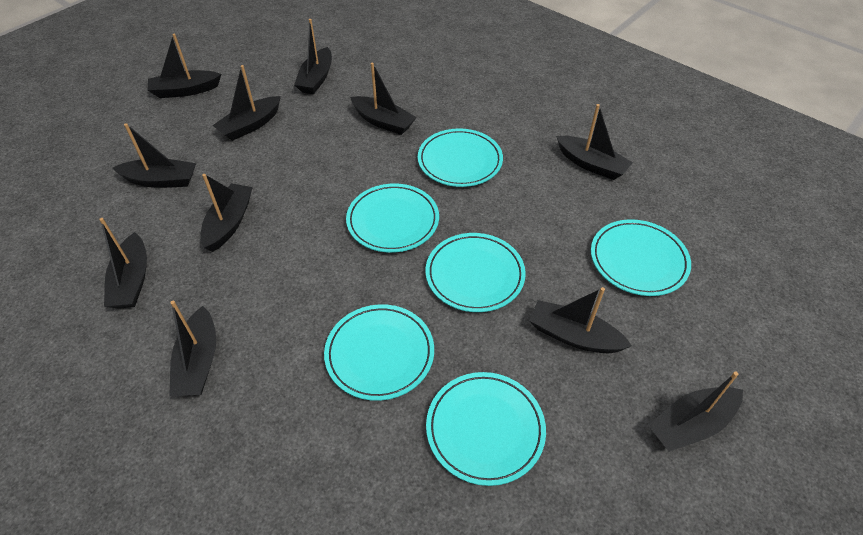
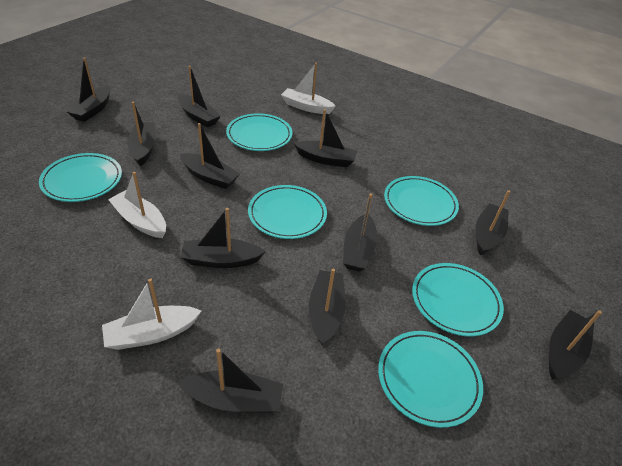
white boat: 0 -> 3

